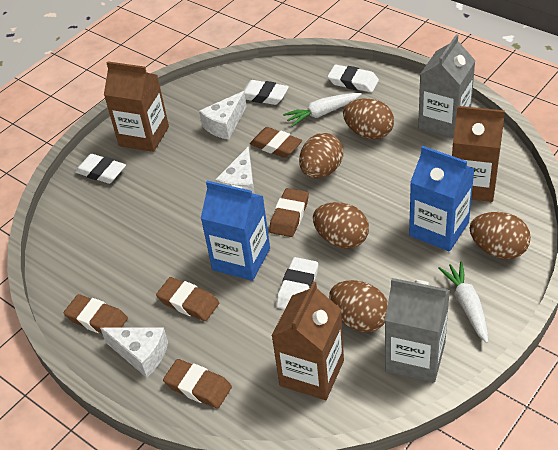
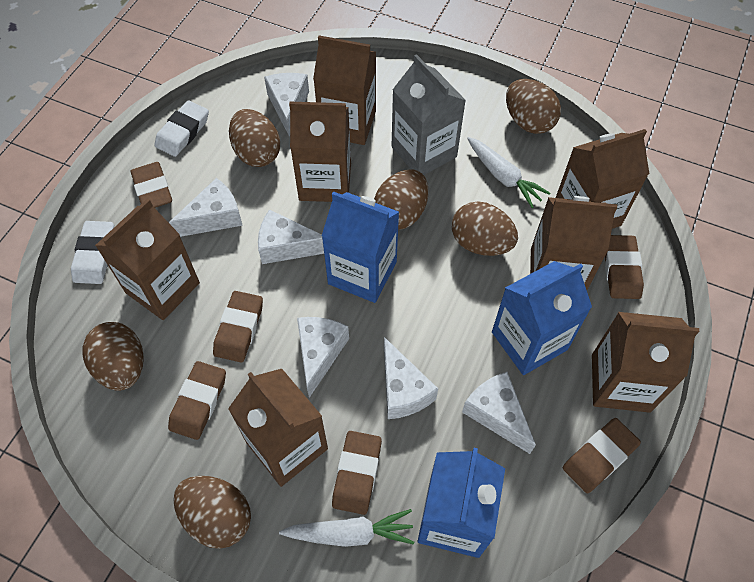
blue carton: 2 -> 3
brown carton: 3 -> 7
brown egg: 5 -> 6
brown eraser: 5 -> 6
grey carton: 2 -> 1
white cheese: 3 -> 6
white eraser: 4 -> 2

